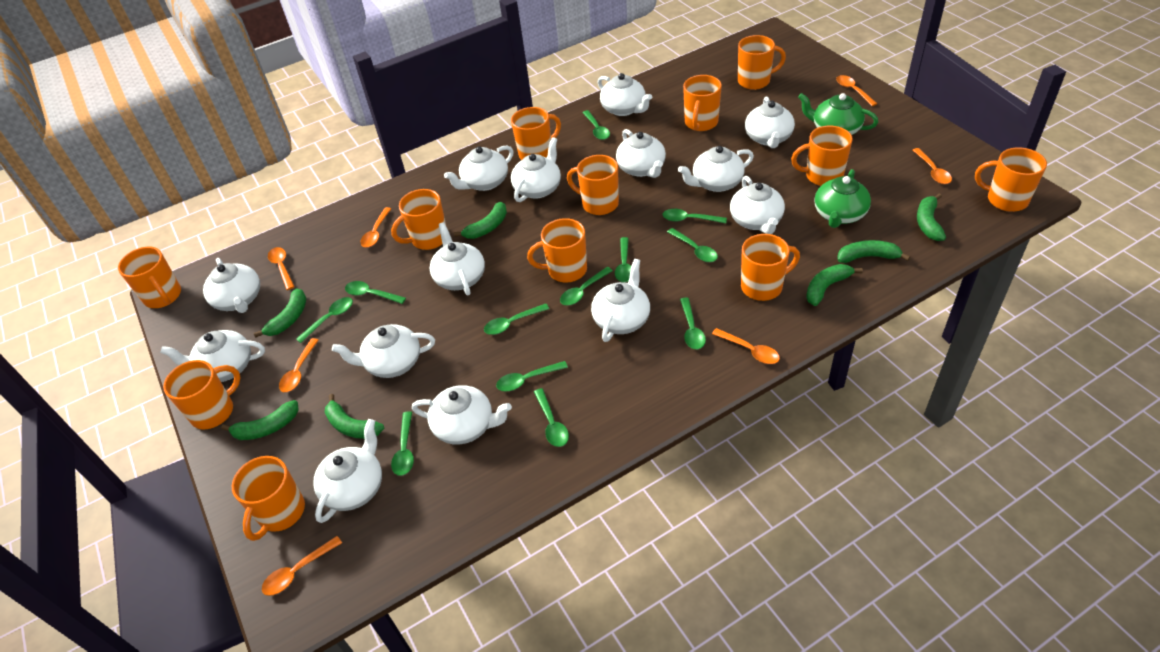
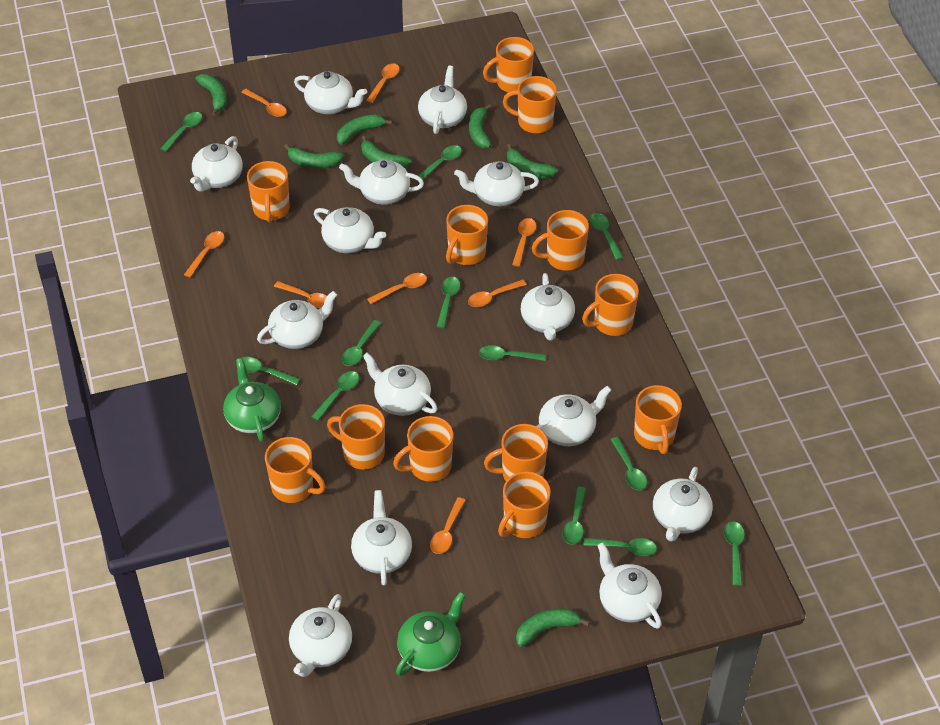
orange spoon: 7 -> 8

